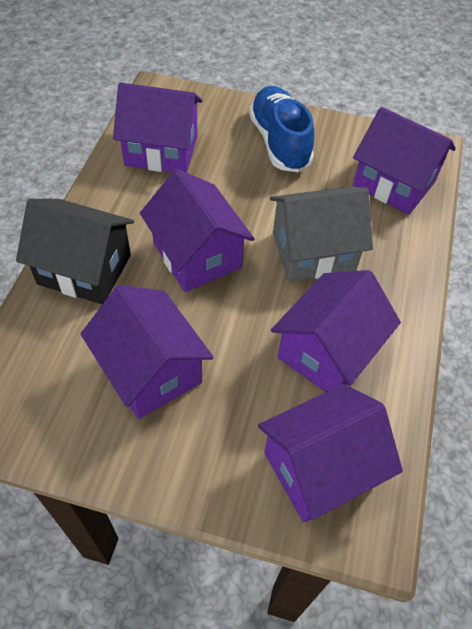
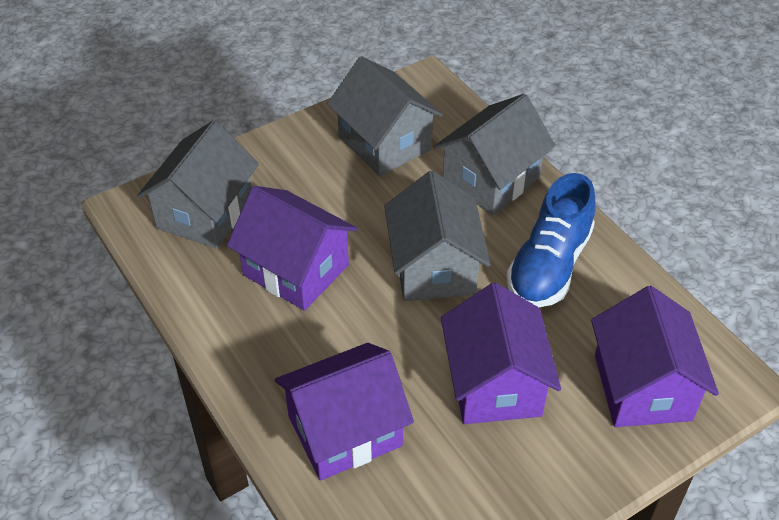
black house: 1 -> 0
grey house: 1 -> 4
purple house: 6 -> 4

